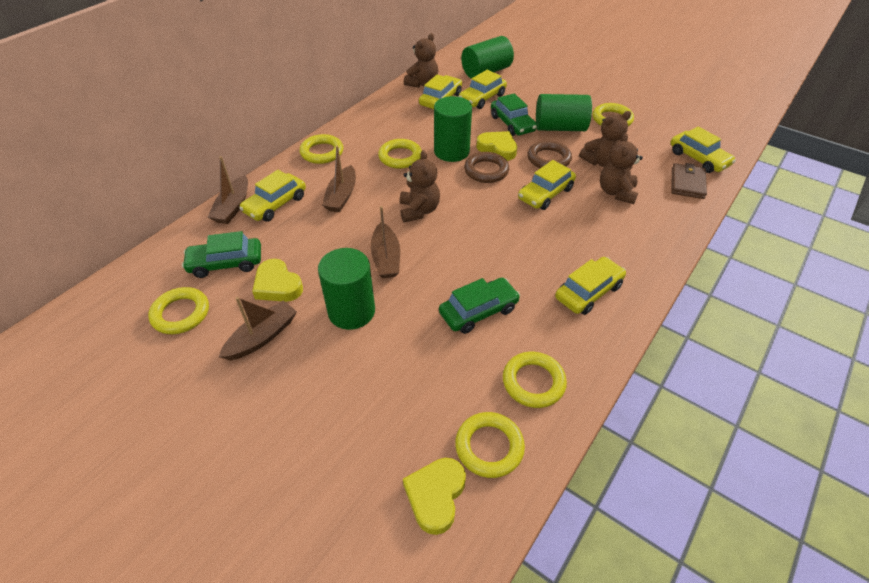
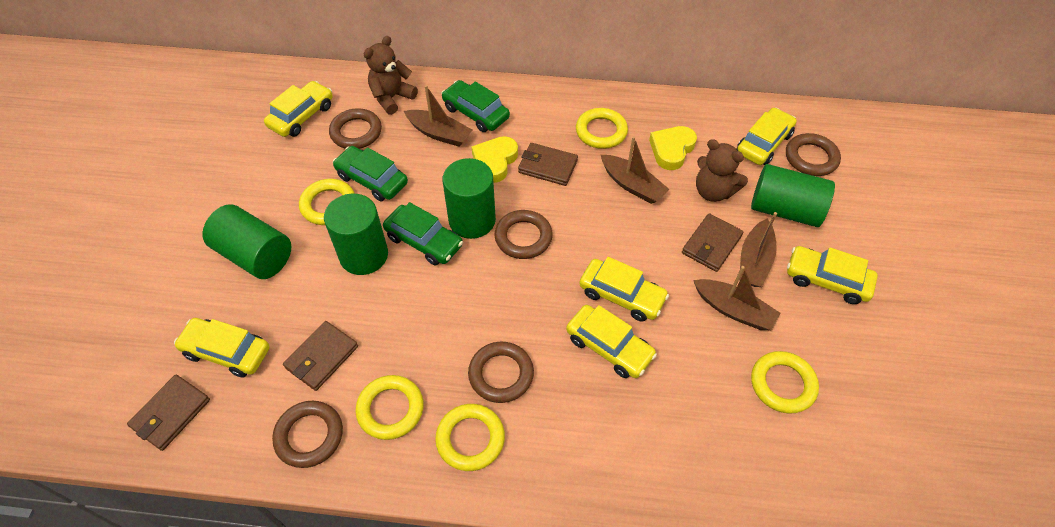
brown ring: 2 -> 5
brown teddy bear: 4 -> 2
brown wallet: 1 -> 4
yellow heart: 3 -> 2
yellow ring: 6 -> 5

